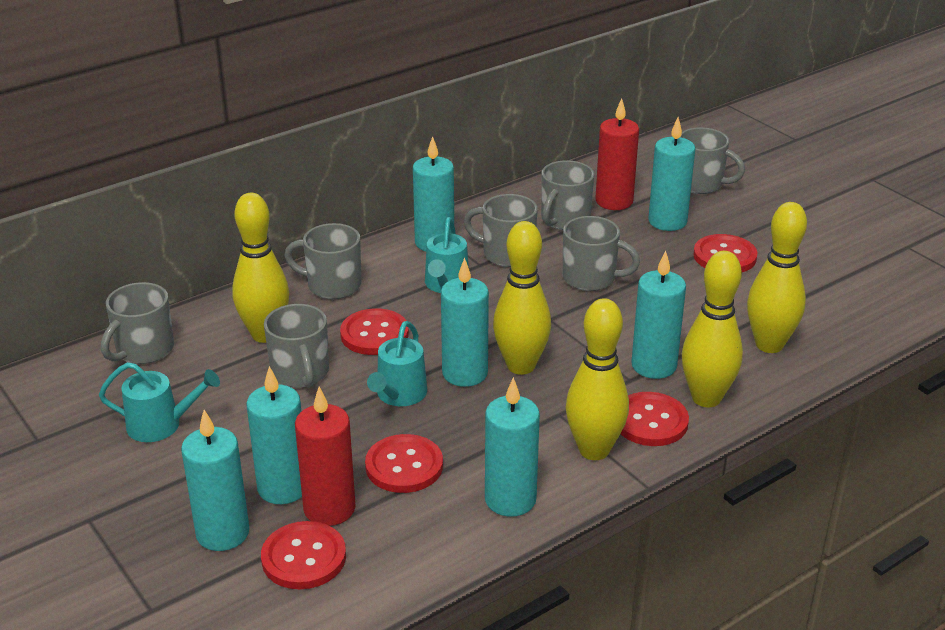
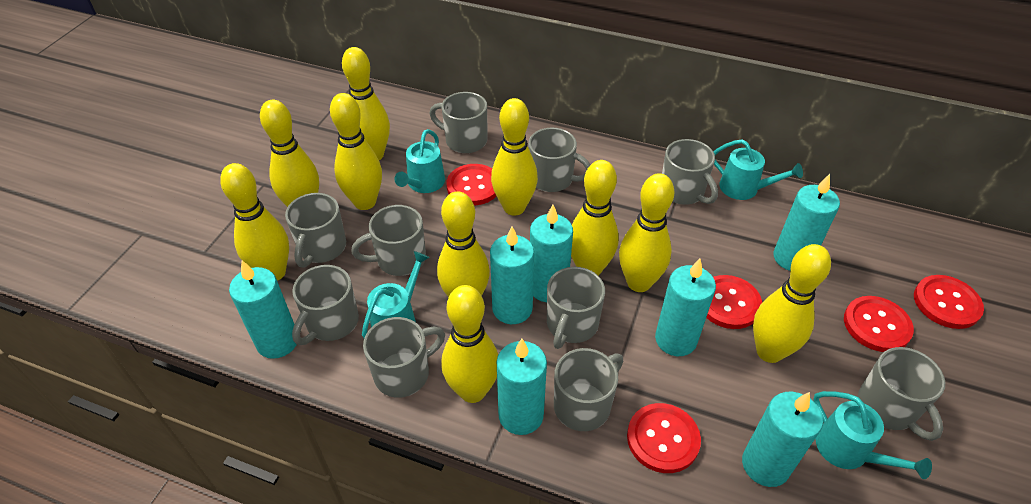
grey mug: 7 -> 10
red candle: 2 -> 0
turquoise watering can: 3 -> 4
yellow bowling pin: 5 -> 10

